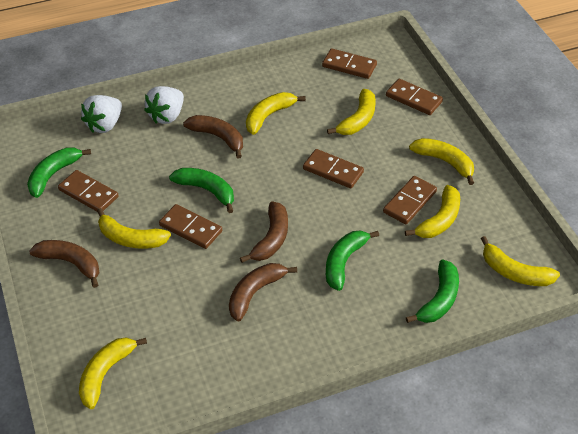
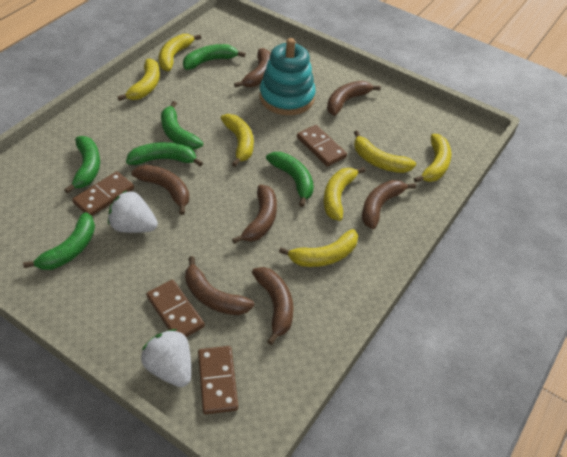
brown banana: 4 -> 7
brown domino: 6 -> 4
green banana: 4 -> 6
turquoise stacking toy: 0 -> 1

